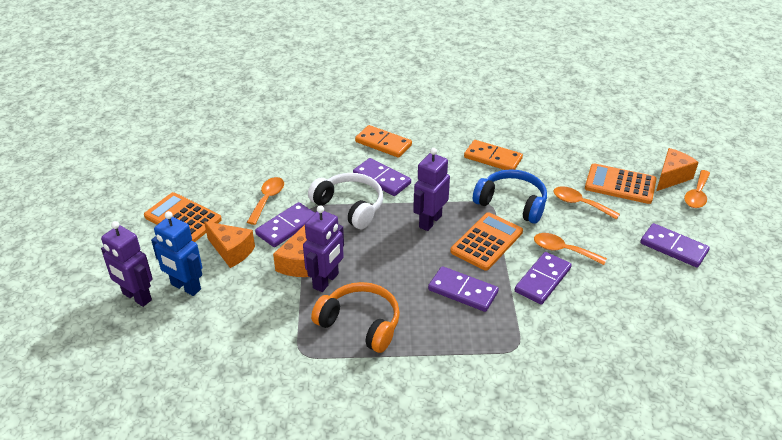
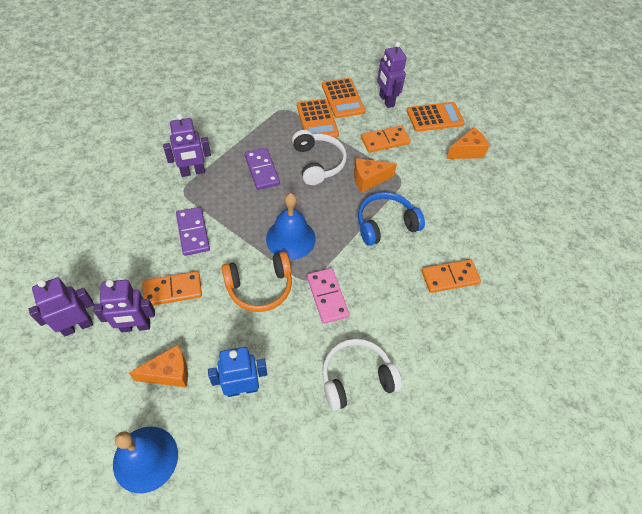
blue bell: 0 -> 2
orange domino: 2 -> 3
orange spoon: 4 -> 0
pink domino: 0 -> 1
purple domino: 5 -> 2
purple robot: 3 -> 4
white headphones: 1 -> 2

